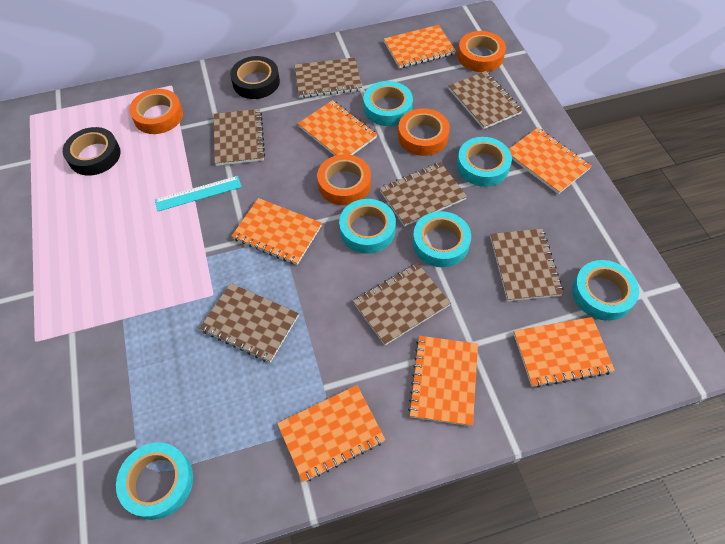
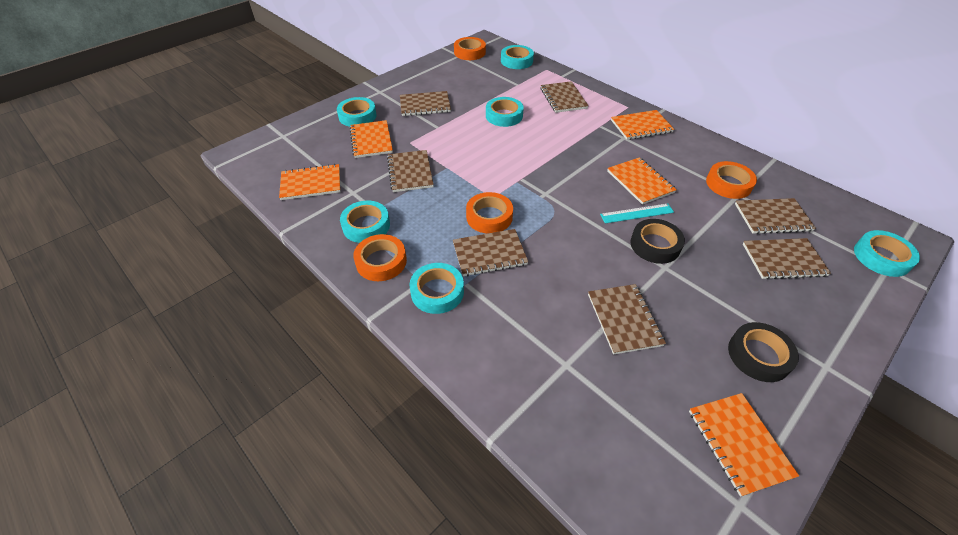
orange notebook: 7 -> 5

